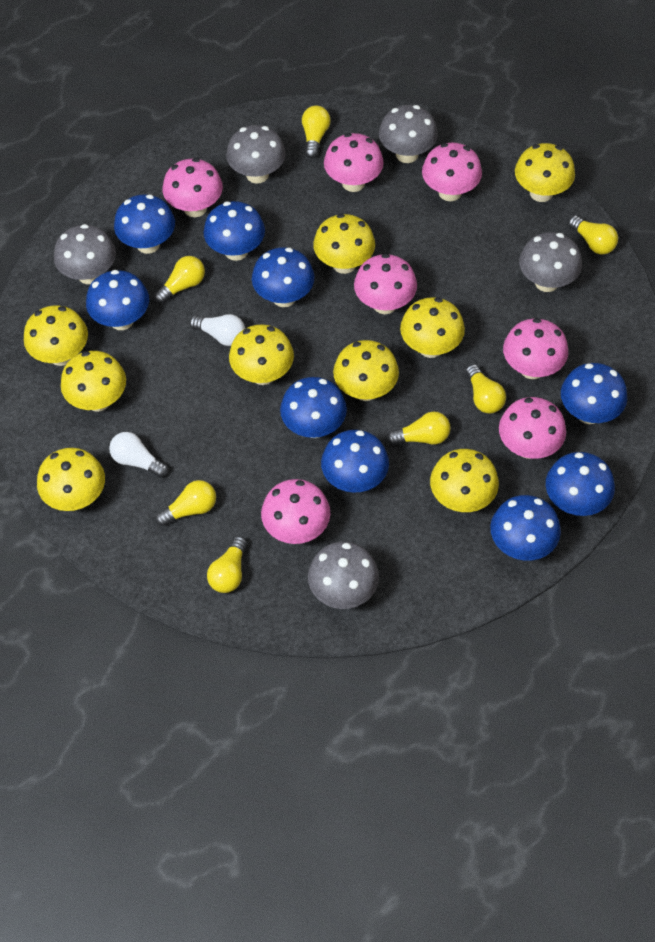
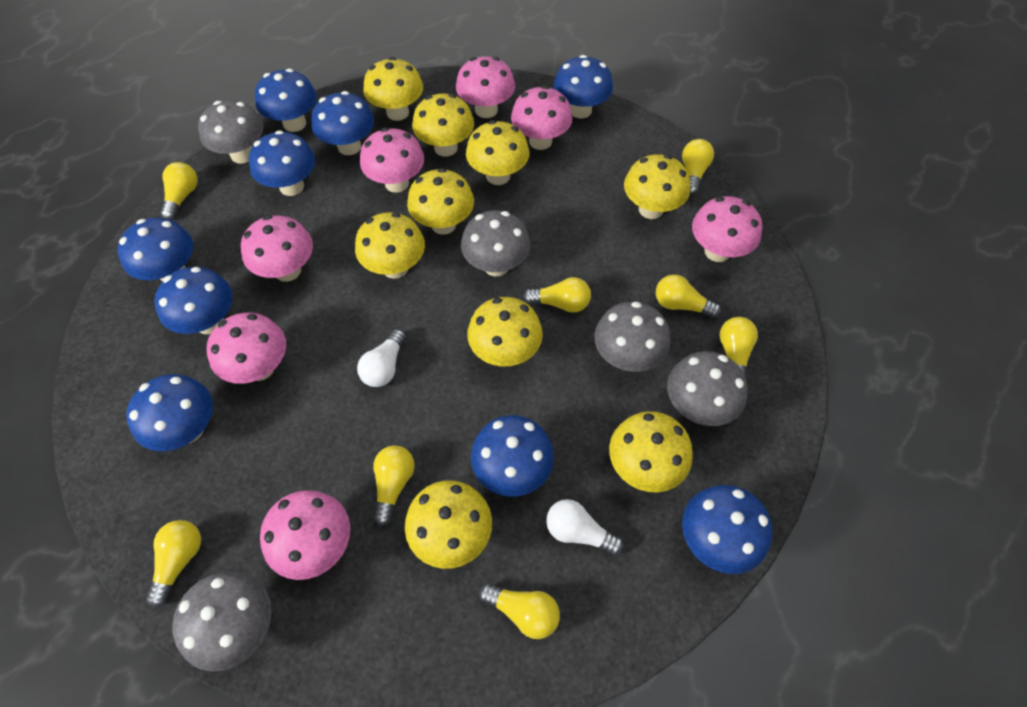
yellow light bulb: 7 -> 8

